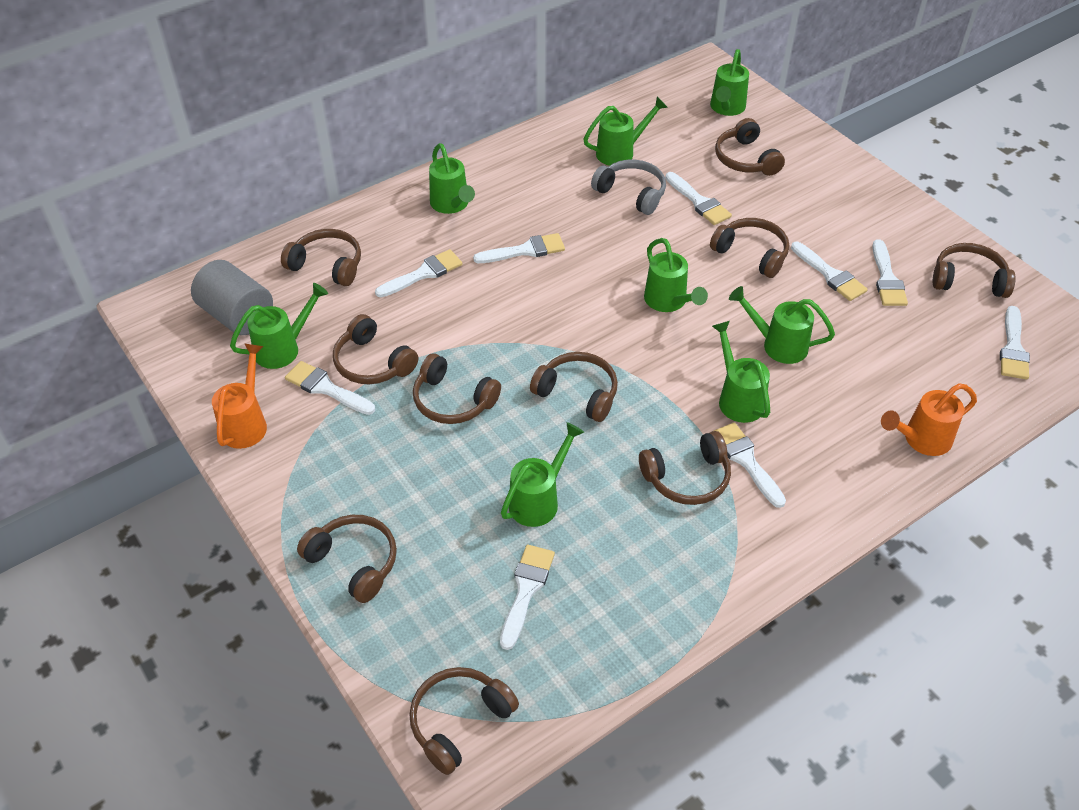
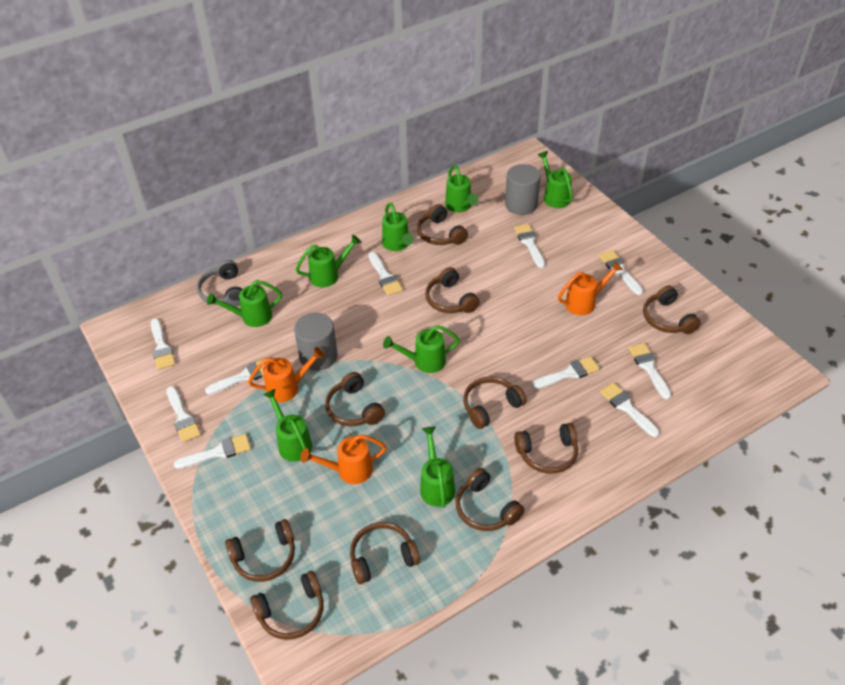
grey cylinder: 1 -> 2
orange watering can: 2 -> 3
white brush: 9 -> 10

